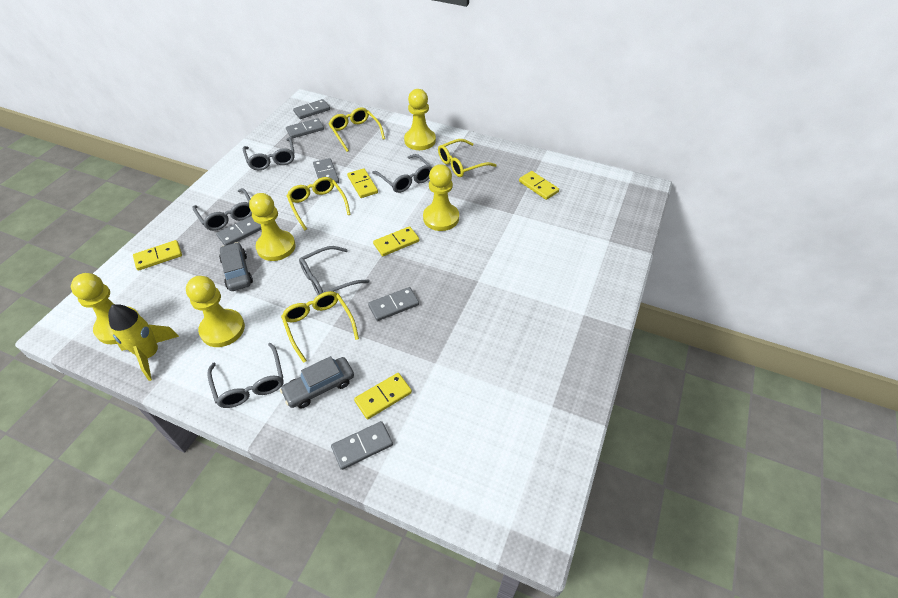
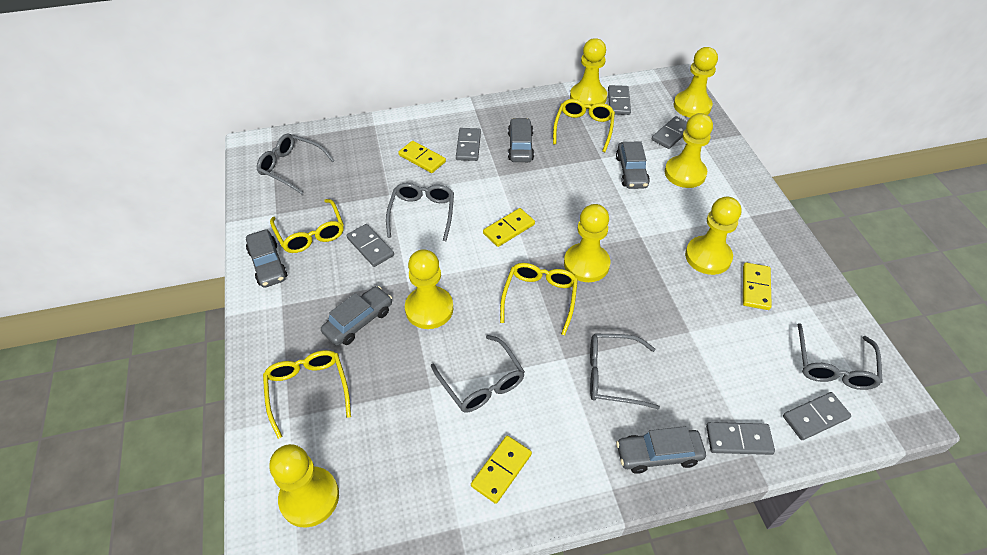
grey car: 2 -> 5
yellow domino: 5 -> 4
yellow pawn: 5 -> 7
yellow rocket: 1 -> 0

